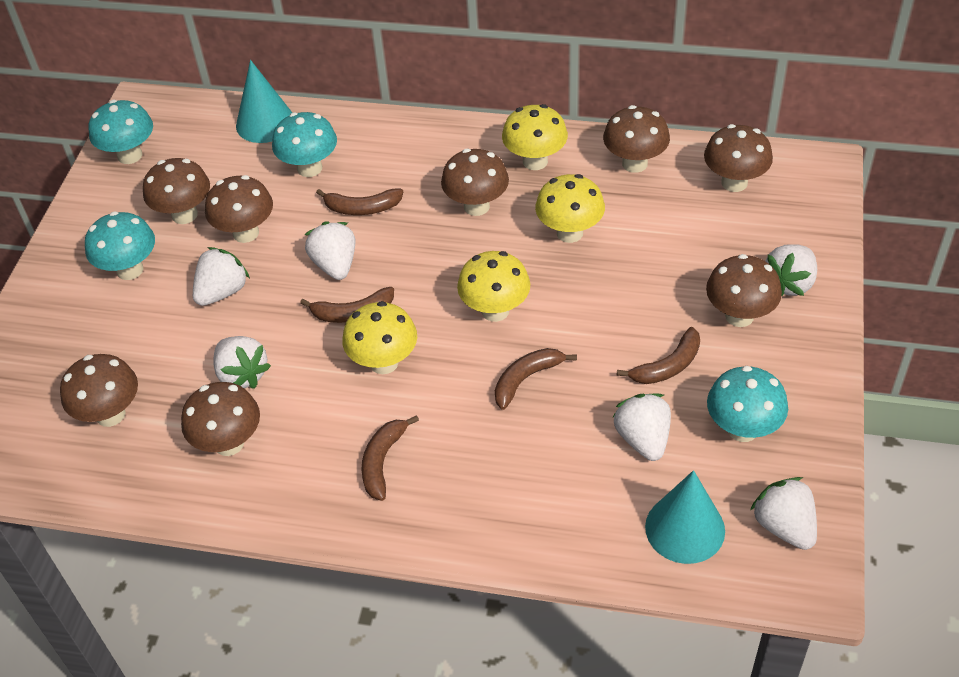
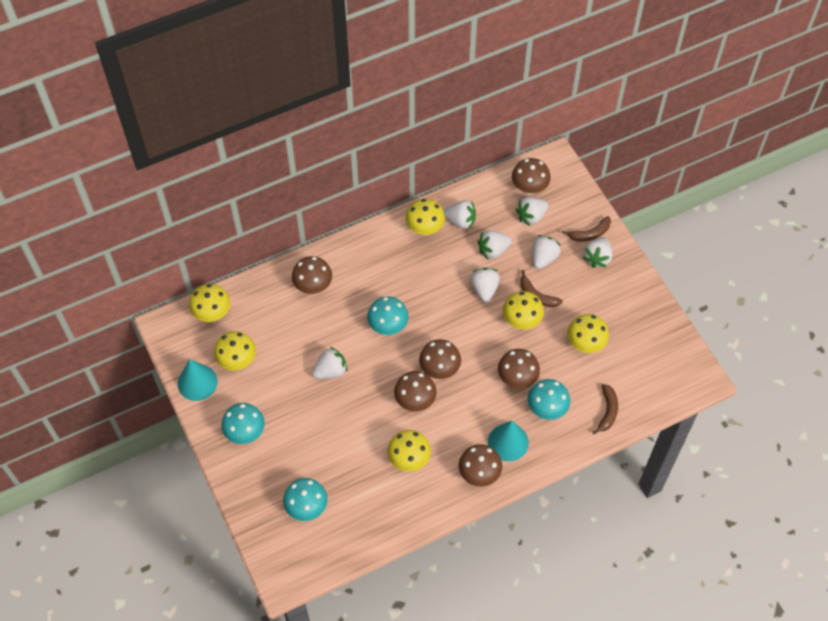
brown banana: 5 -> 3
brown mushroom: 8 -> 6
white strawberry: 6 -> 7
yellow mushroom: 4 -> 6

